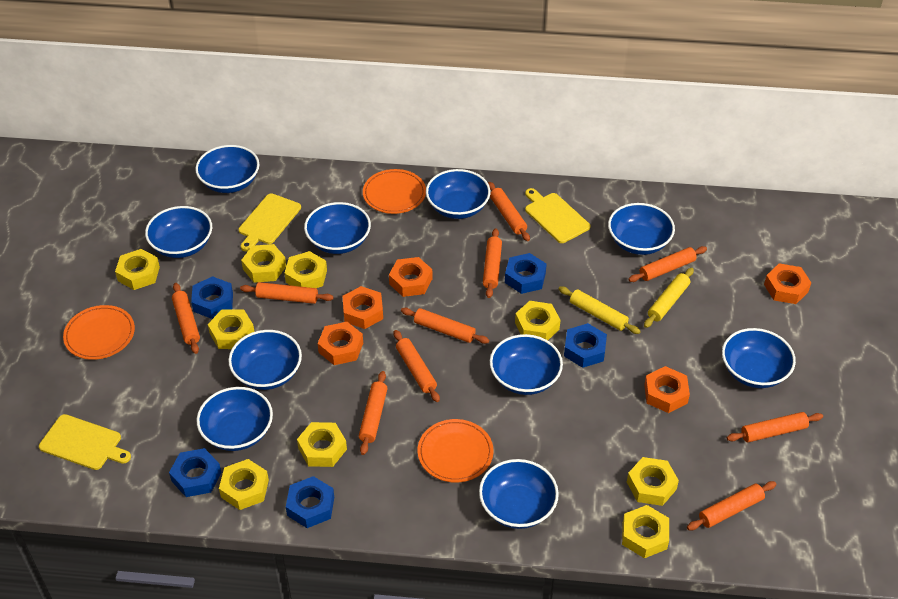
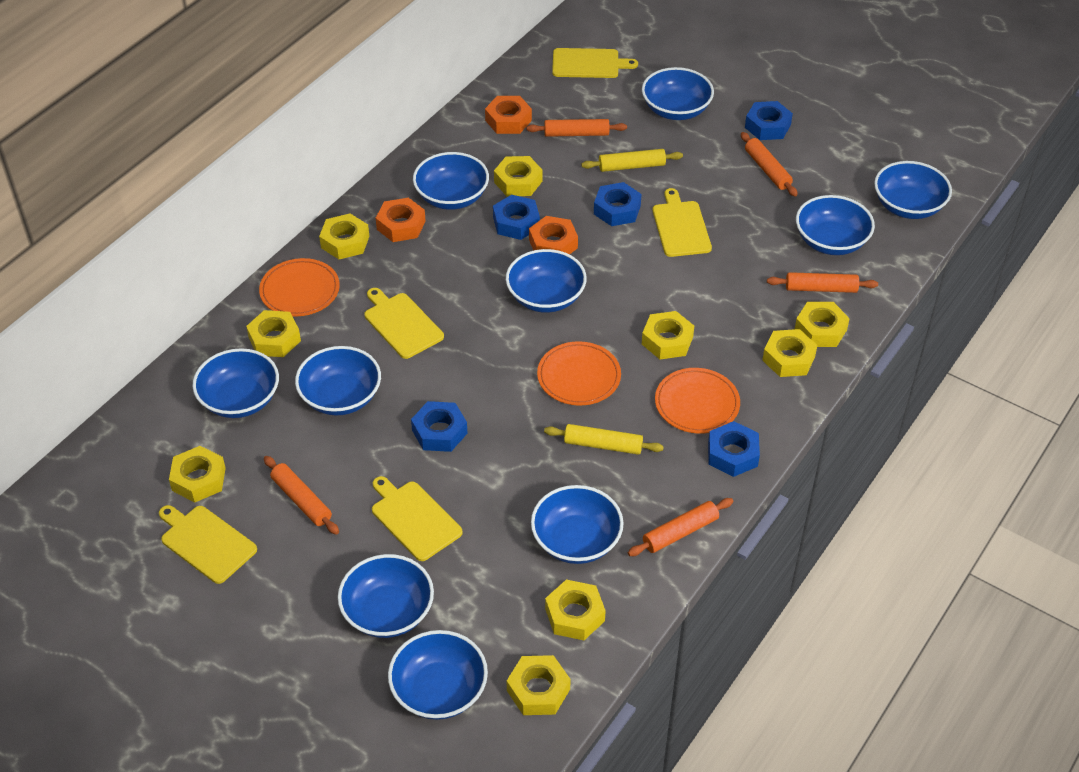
orange nut: 5 -> 3
orange rolling pin: 10 -> 5
yellow cutting board: 3 -> 5

